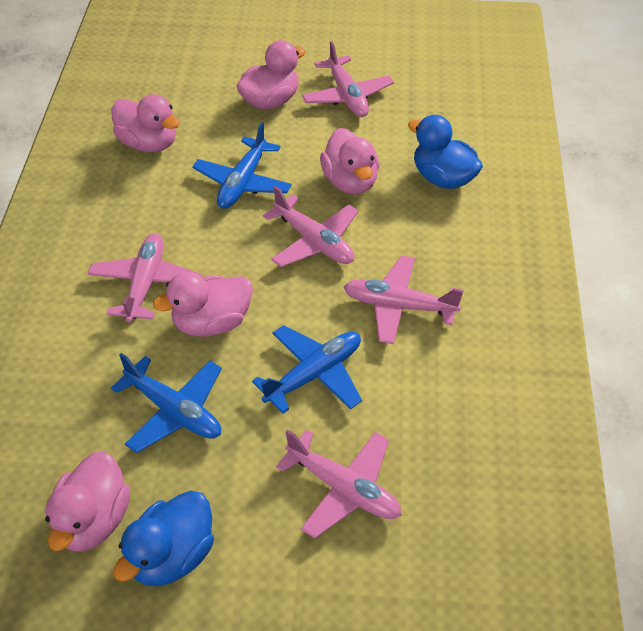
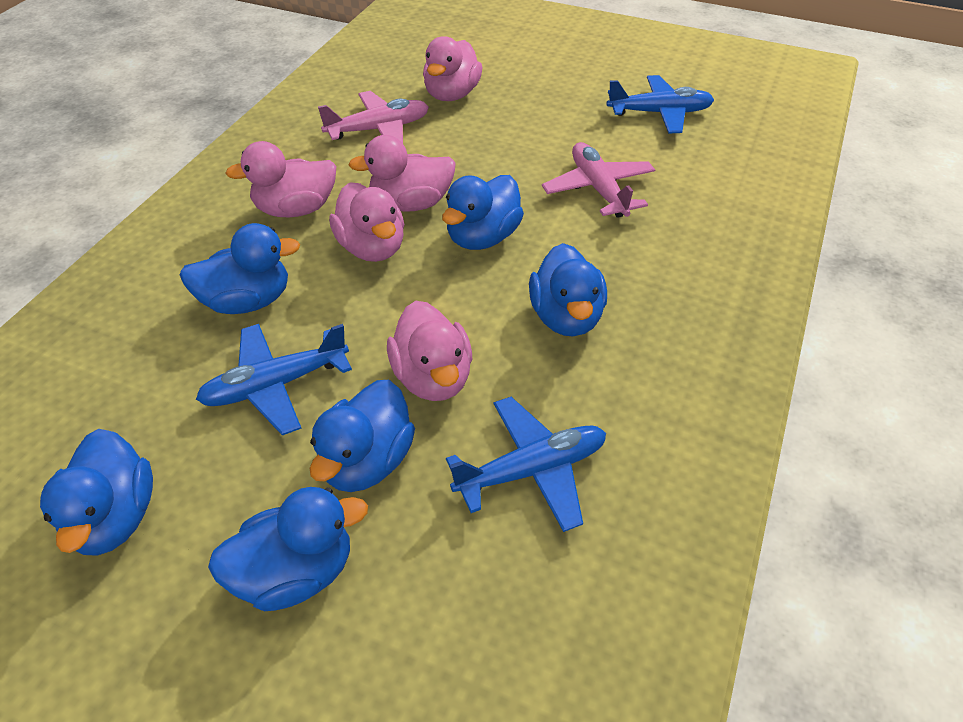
blue duck: 2 -> 6
pink plane: 5 -> 2

